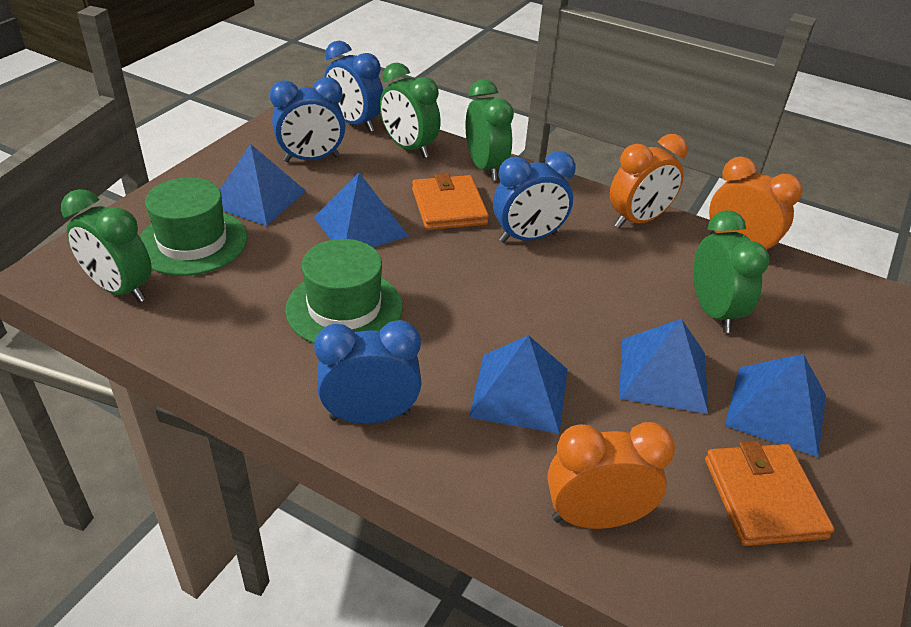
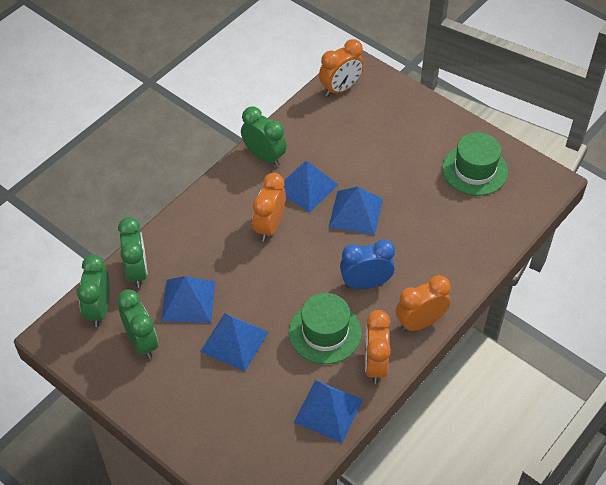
blue clock: 4 -> 1
orange clock: 3 -> 4
orange wallet: 2 -> 0

